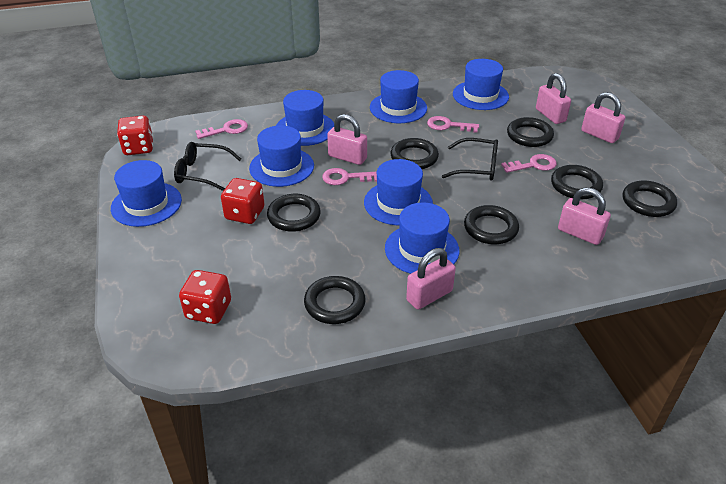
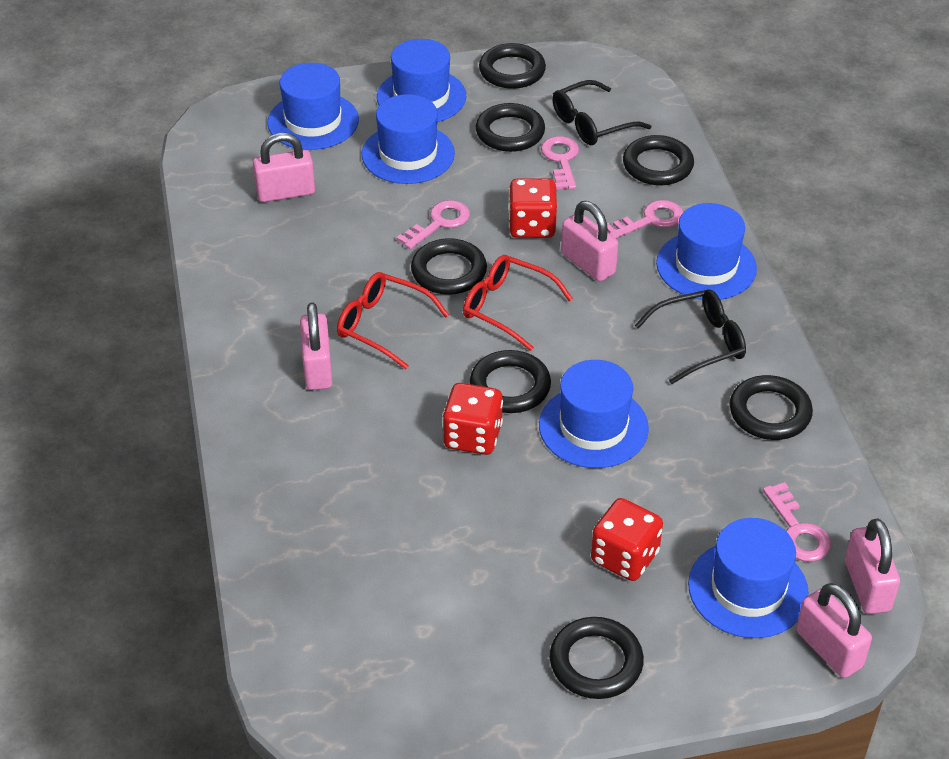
blue hat: 7 -> 6
red glasses: 0 -> 2

